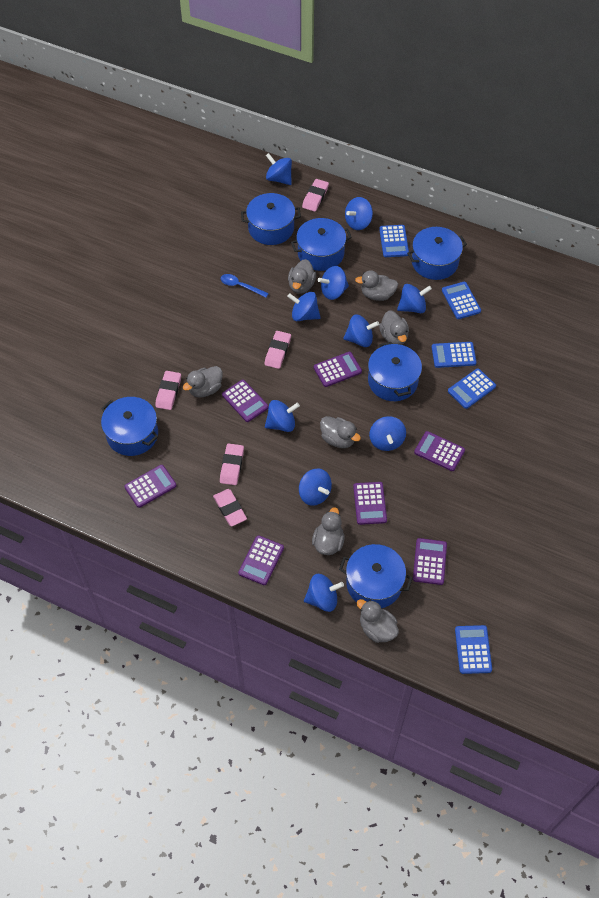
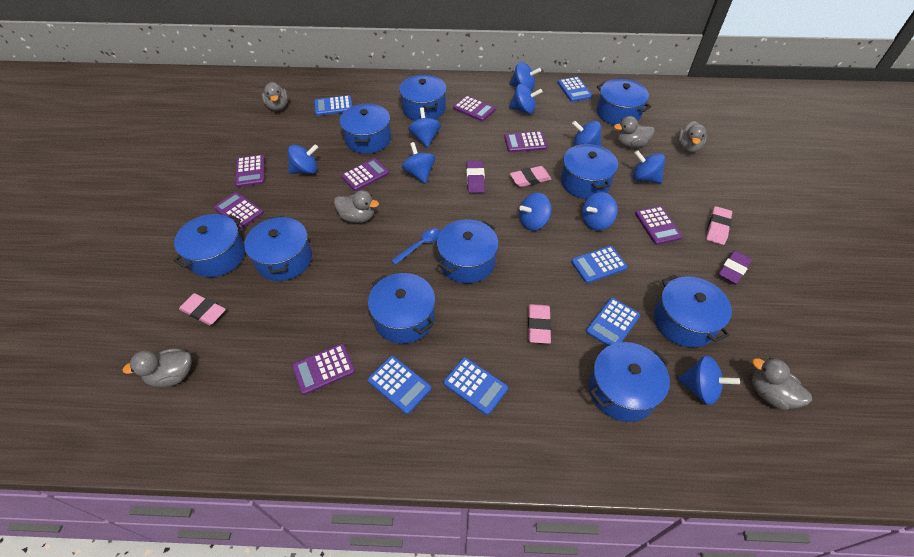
blue calculator: 5 -> 6
blue pot: 6 -> 10
grey duck: 7 -> 6
pink eraser: 5 -> 4
purple eraser: 0 -> 2

